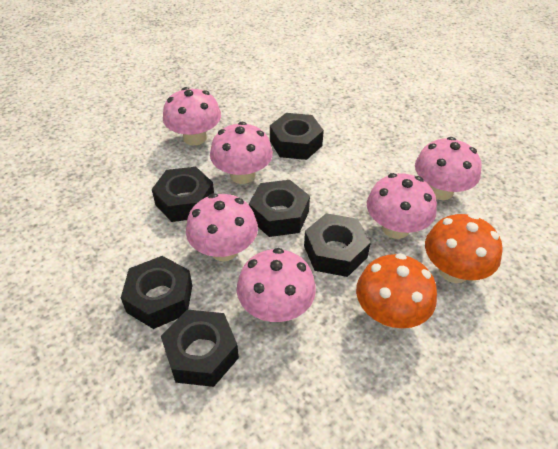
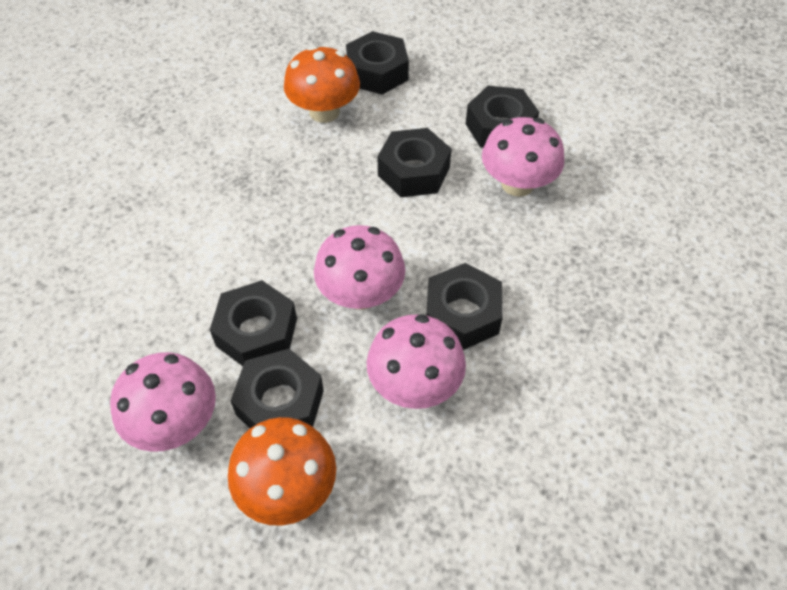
pink mushroom: 6 -> 4

